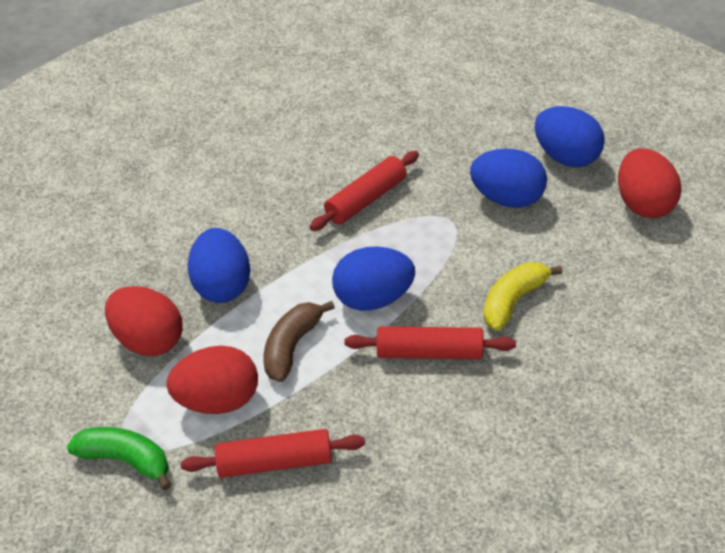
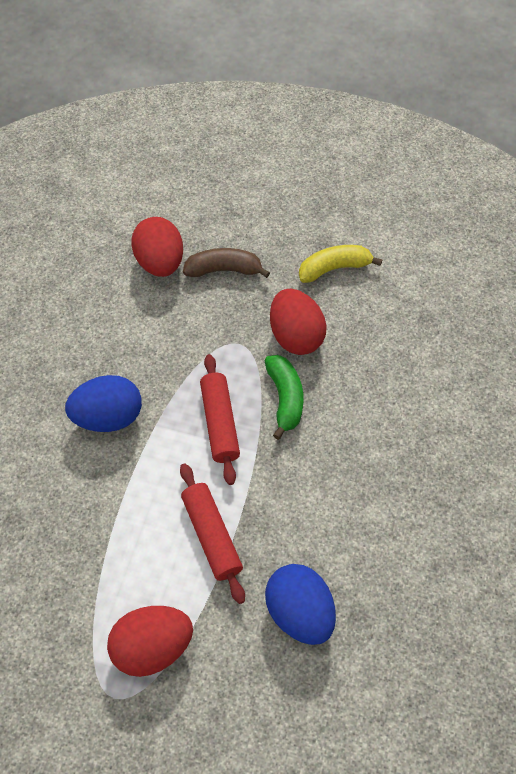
blue egg: 4 -> 2
red rolling pin: 3 -> 2

